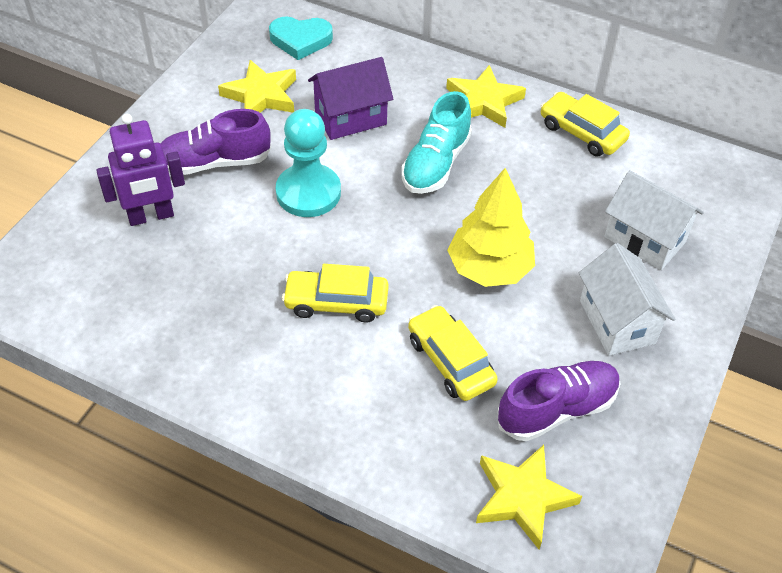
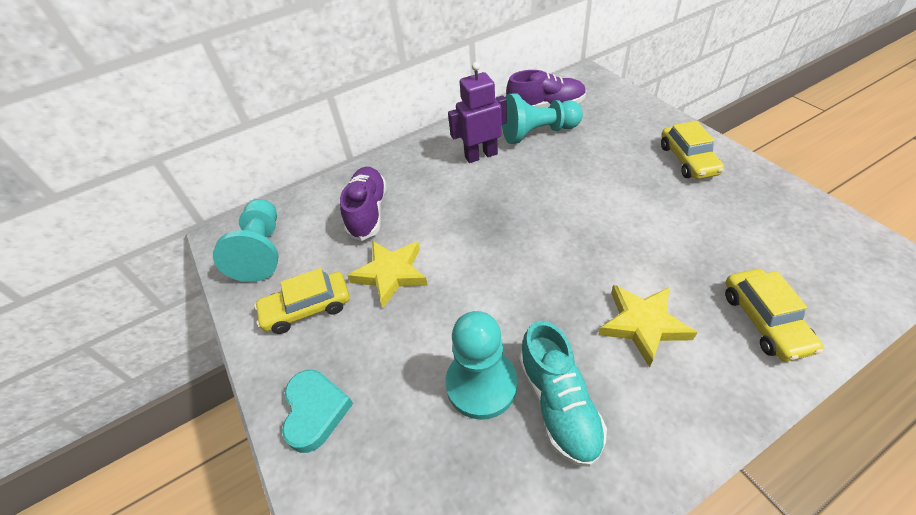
purple house: 1 -> 0
turquoise pawn: 1 -> 3
white house: 2 -> 0
yellow star: 3 -> 2
yellow tree: 1 -> 0

